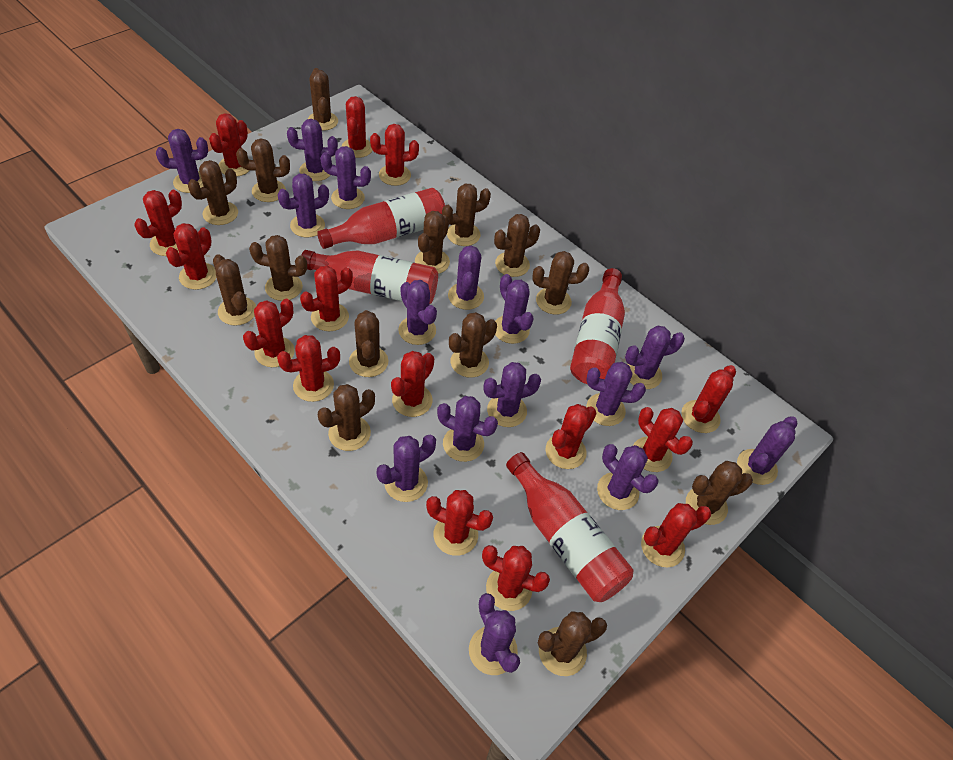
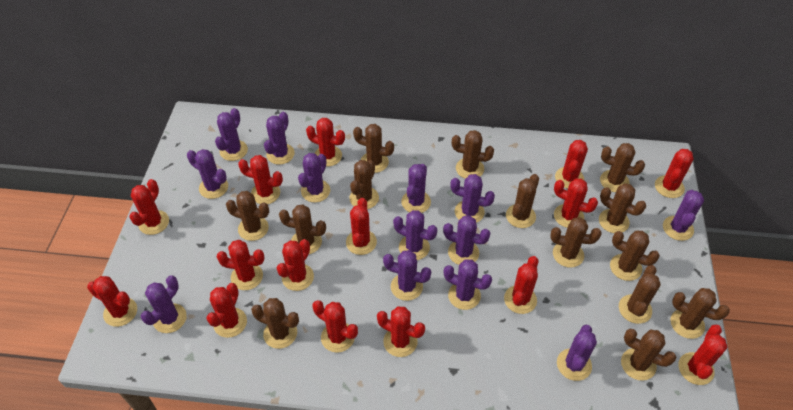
purple cactus: 15 -> 13
red bottle: 4 -> 0

